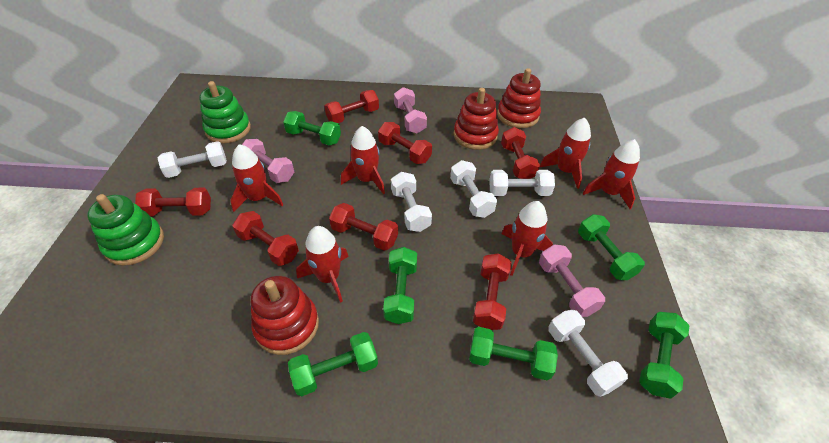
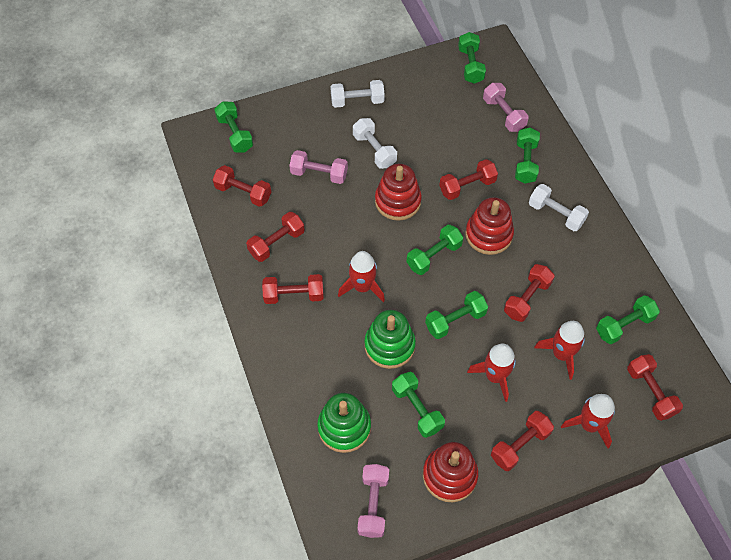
green dumbbell: 6 -> 7
red rocket: 6 -> 4
white dumbbell: 5 -> 3

